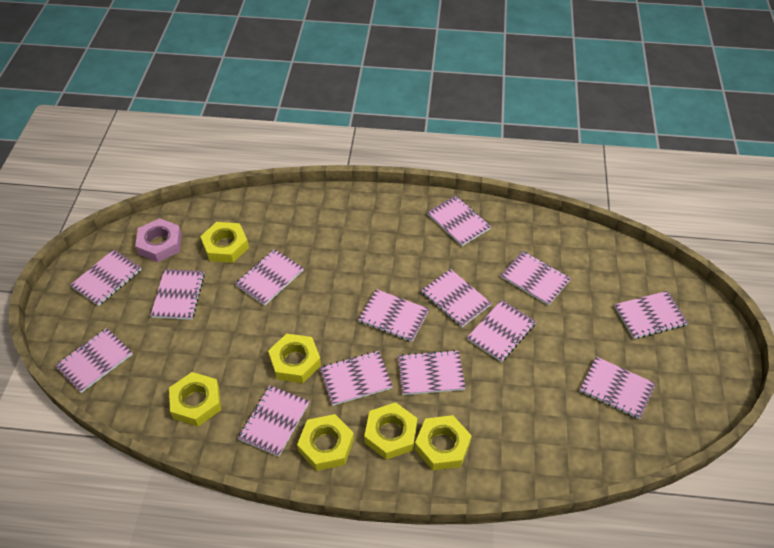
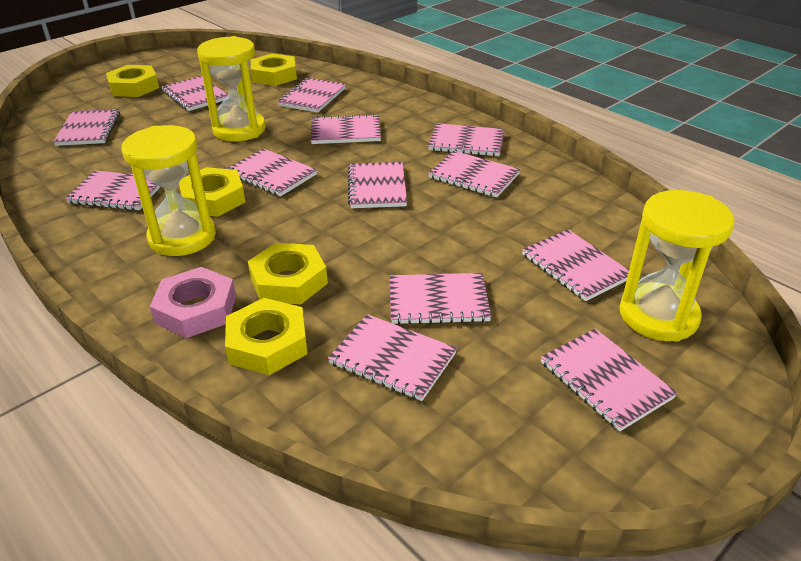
pink notebook: 14 -> 13
yellow hourglass: 0 -> 3
yellow nut: 6 -> 5

